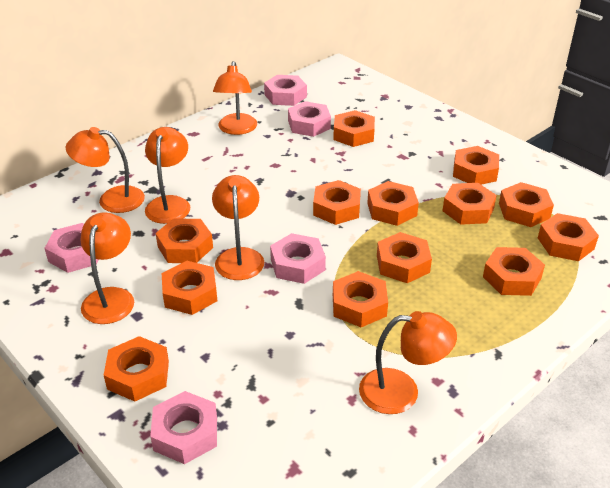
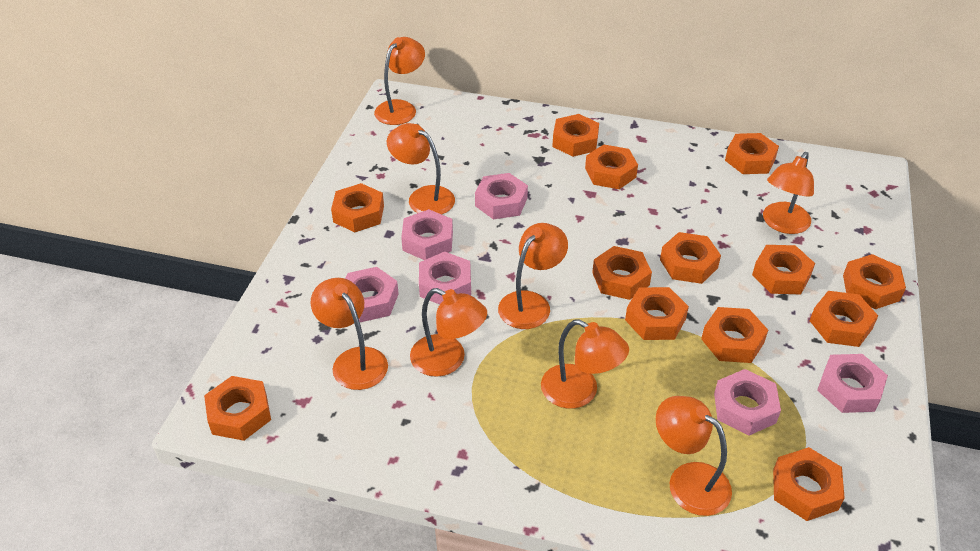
orange lamp: 6 -> 8
pink nut: 5 -> 6

